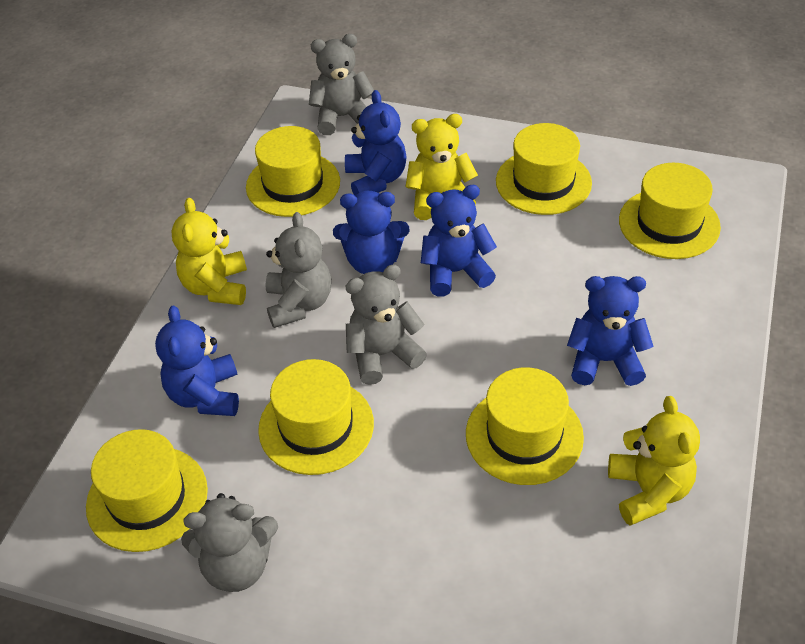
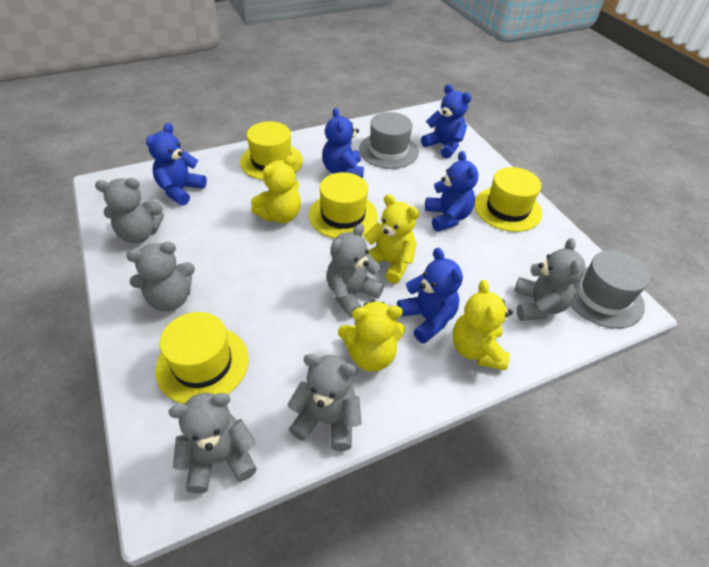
grey hat: 0 -> 2
grey teddy bear: 4 -> 6
yellow hat: 6 -> 4
yellow teddy bear: 3 -> 4

